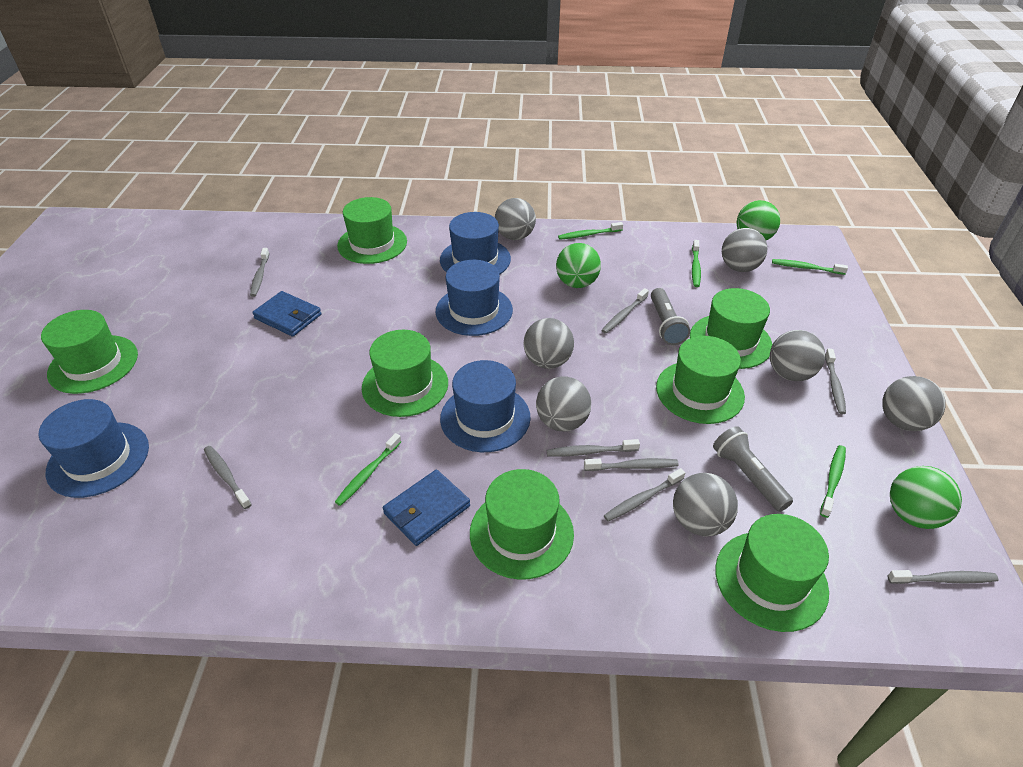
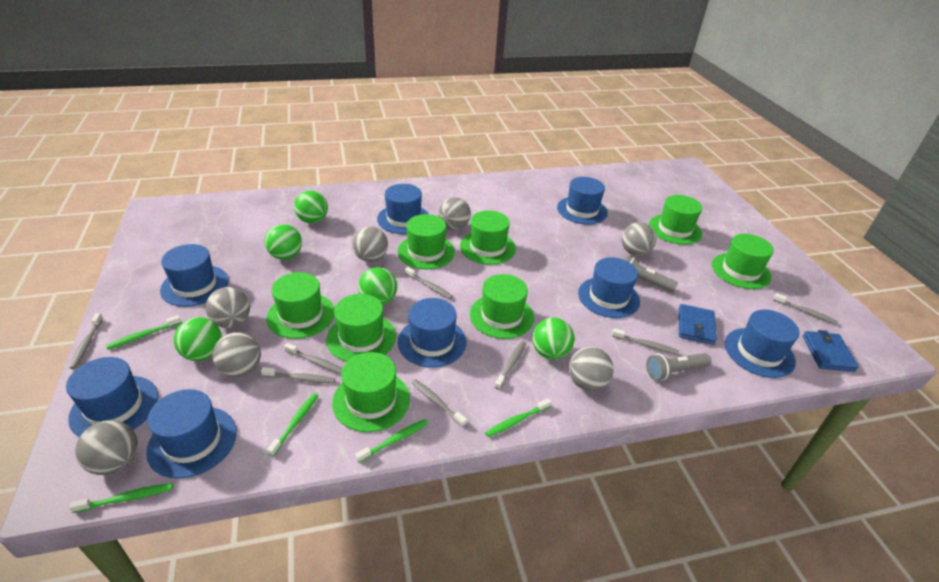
blue hat: 4 -> 8
green ball: 3 -> 5
green hat: 7 -> 8

